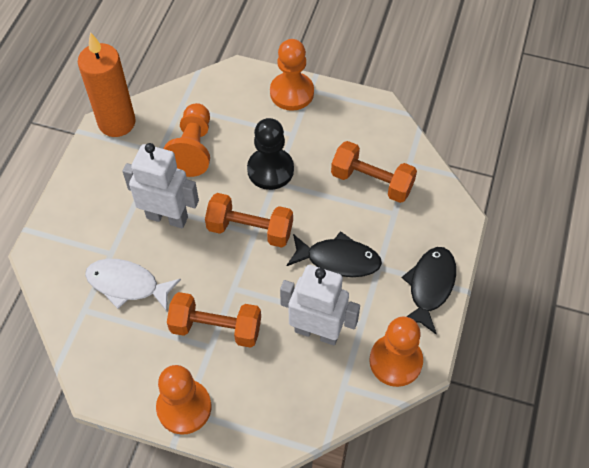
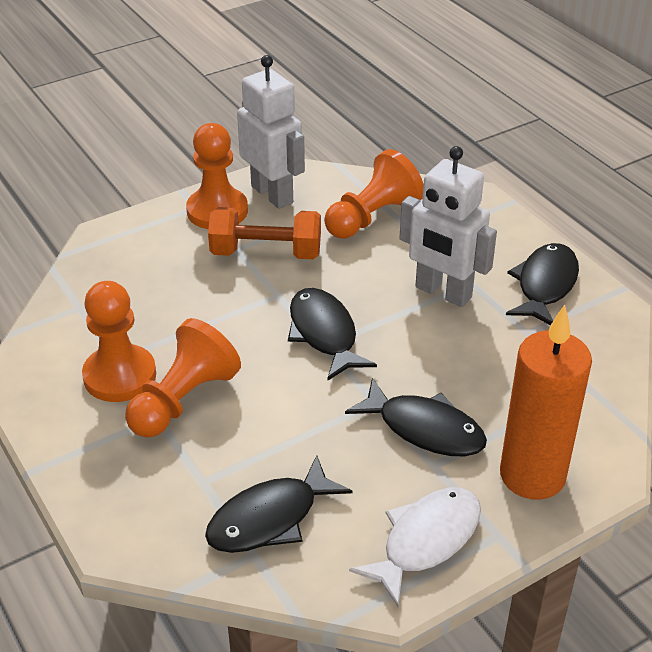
black fish: 2 -> 4
black pawn: 1 -> 0
orange dumbbell: 3 -> 1

